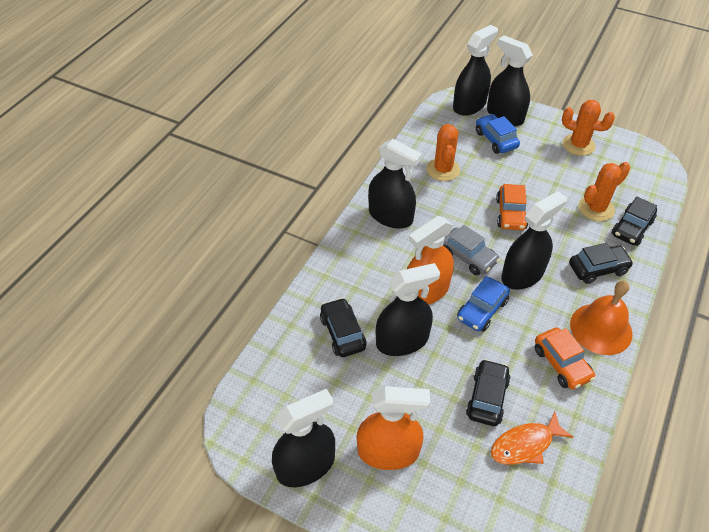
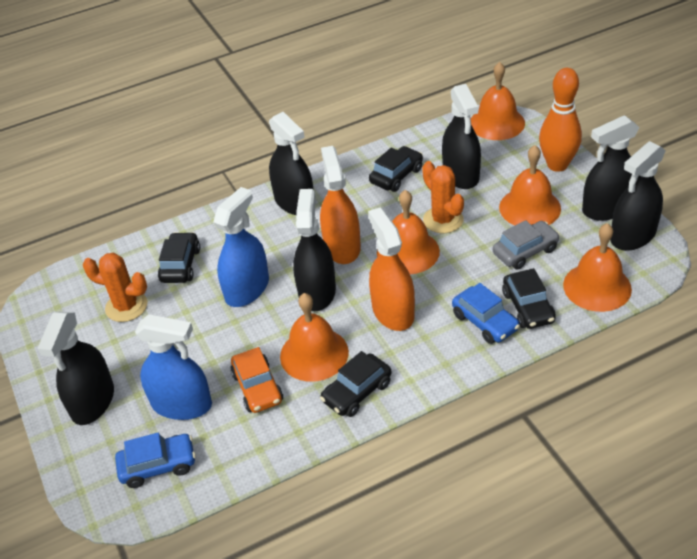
blue spray bottle: 0 -> 2
orange bell: 1 -> 5
orange bowling pin: 0 -> 1
orange cactus: 3 -> 2
orange car: 2 -> 1
orange fish: 1 -> 0

